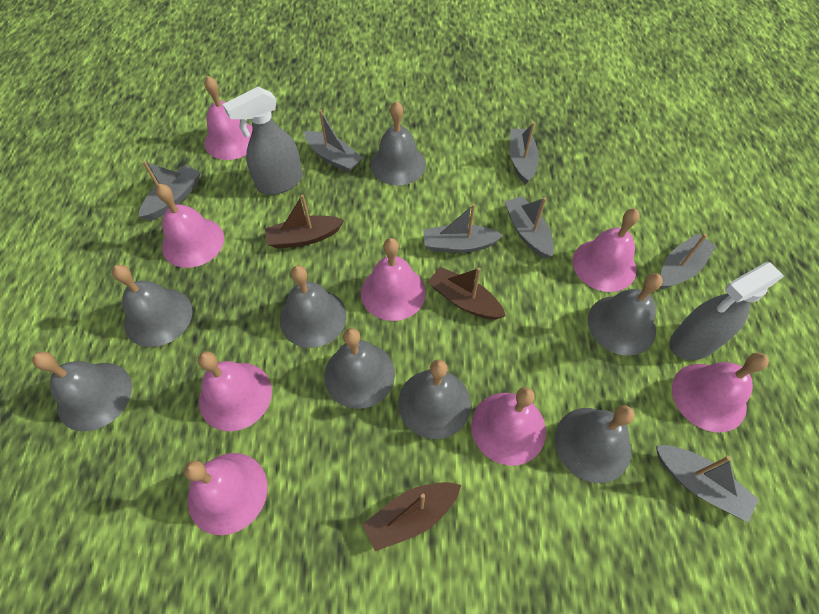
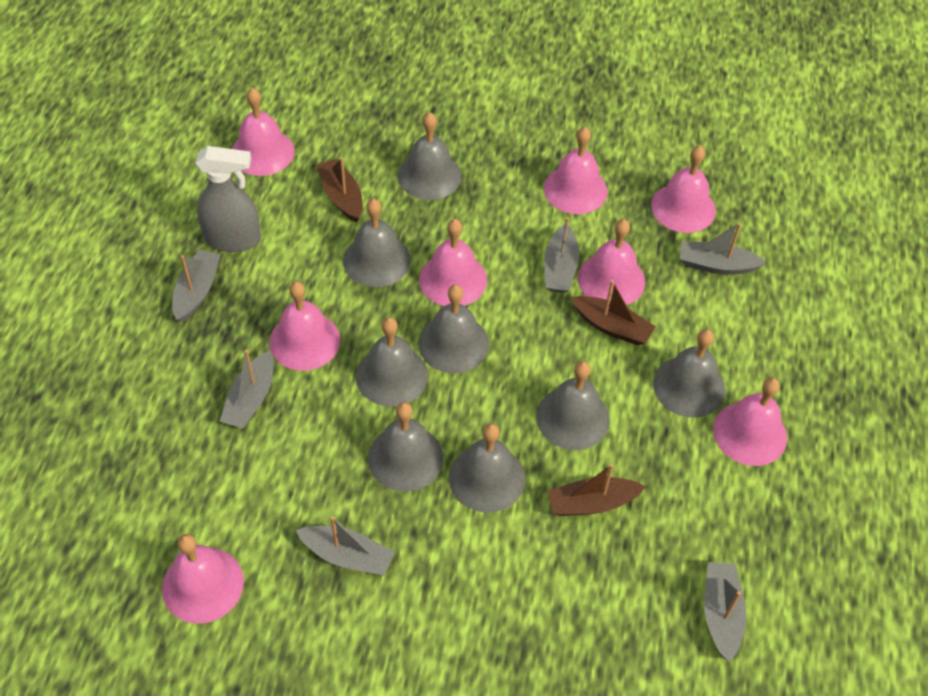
grey boat: 7 -> 6
grey spray bottle: 2 -> 1

